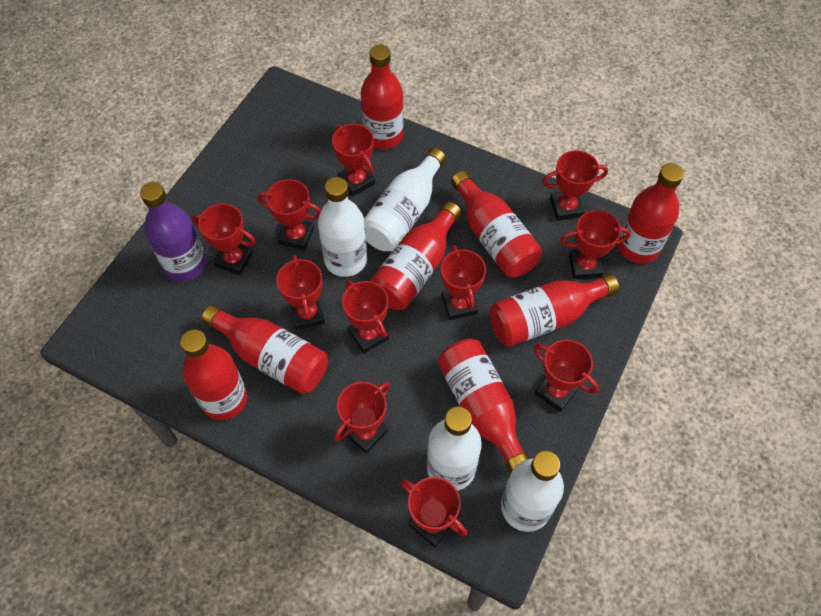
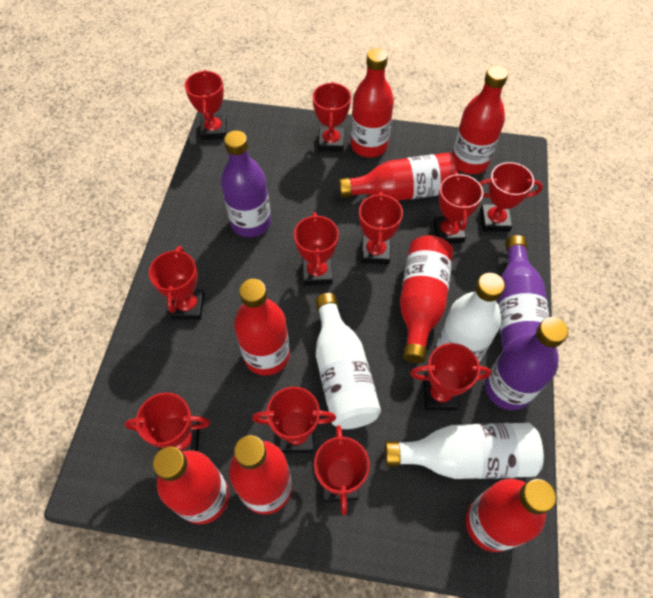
purple bottle: 1 -> 3
white bottle: 4 -> 3

